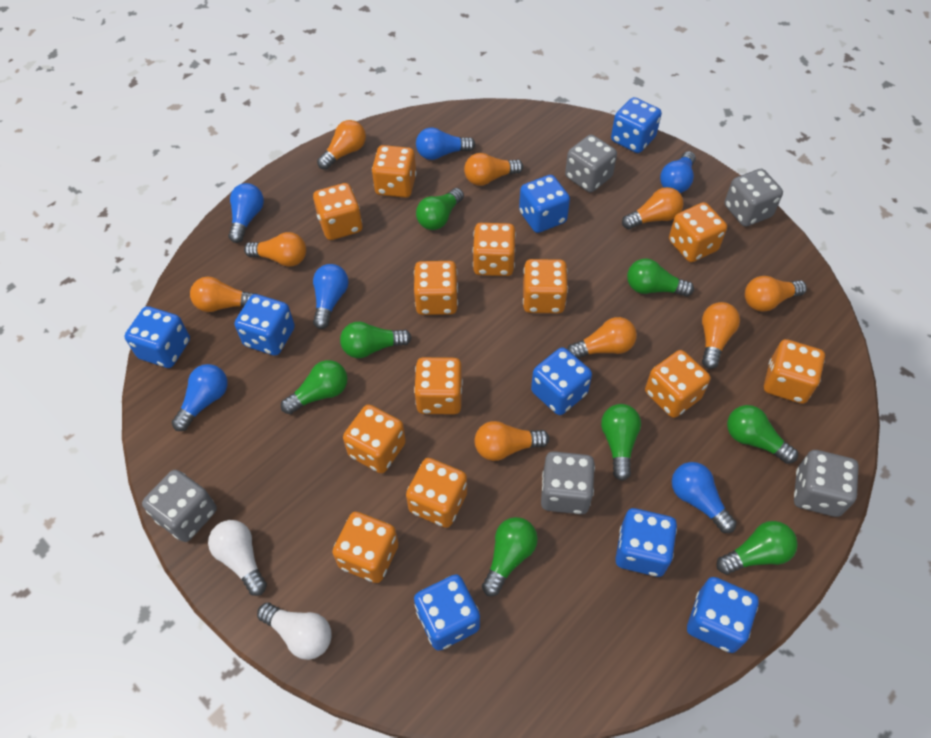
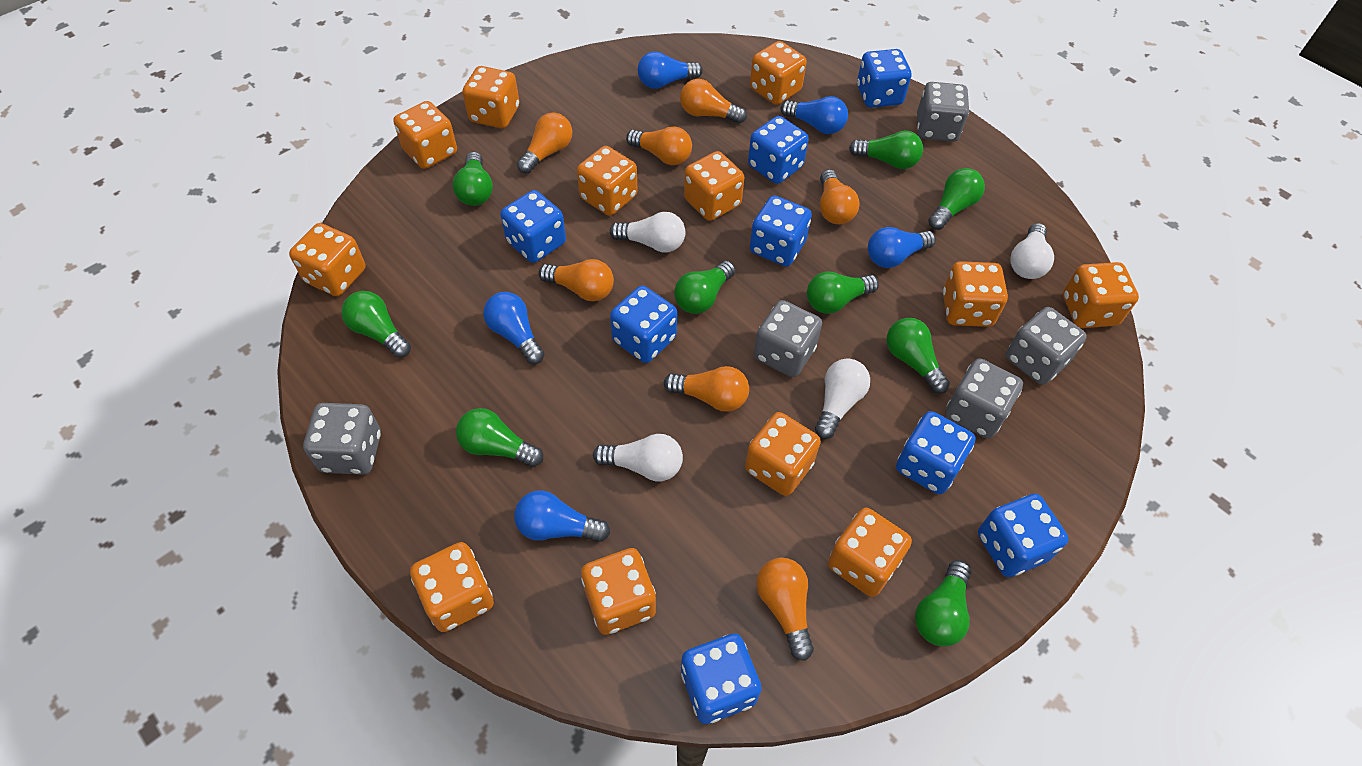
blue light bulb: 6 -> 5
green light bulb: 8 -> 9
orange light bulb: 9 -> 7
white light bulb: 2 -> 4

